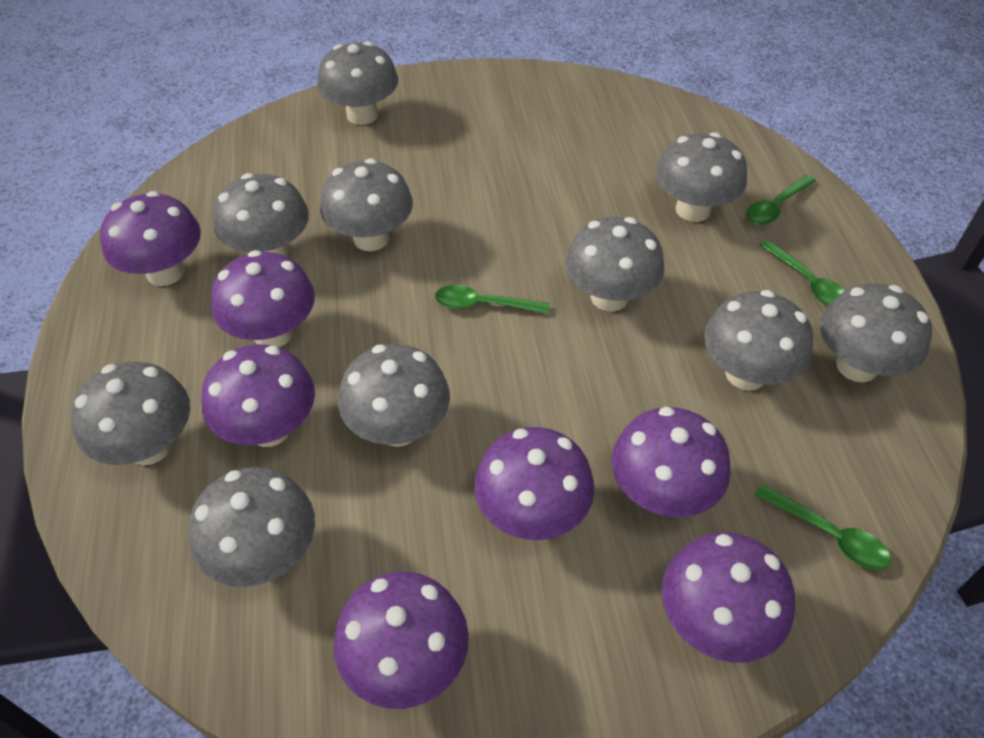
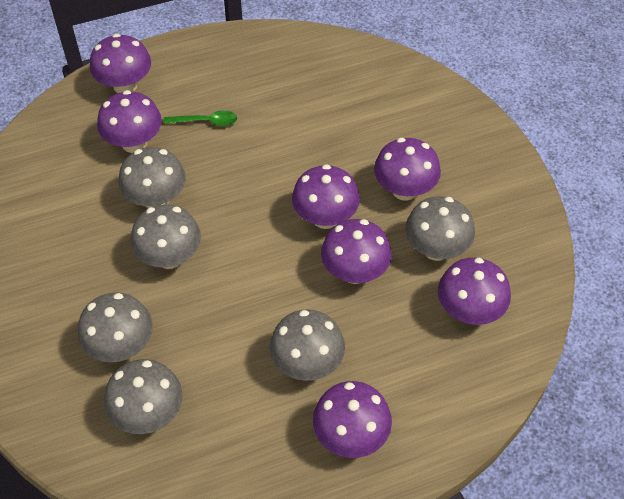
green spoon: 4 -> 1
grey mushroom: 10 -> 6

